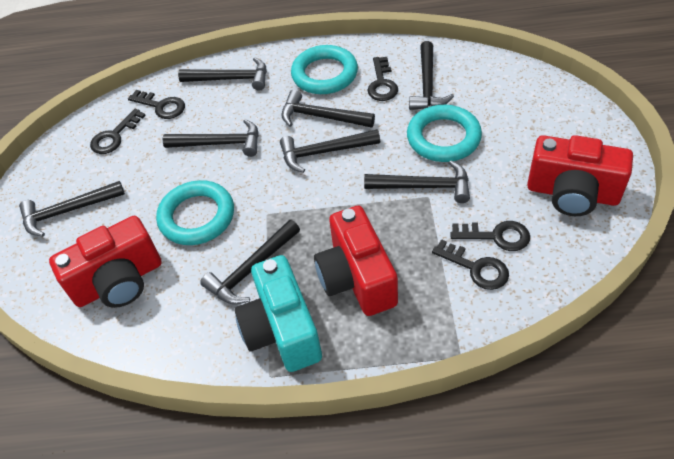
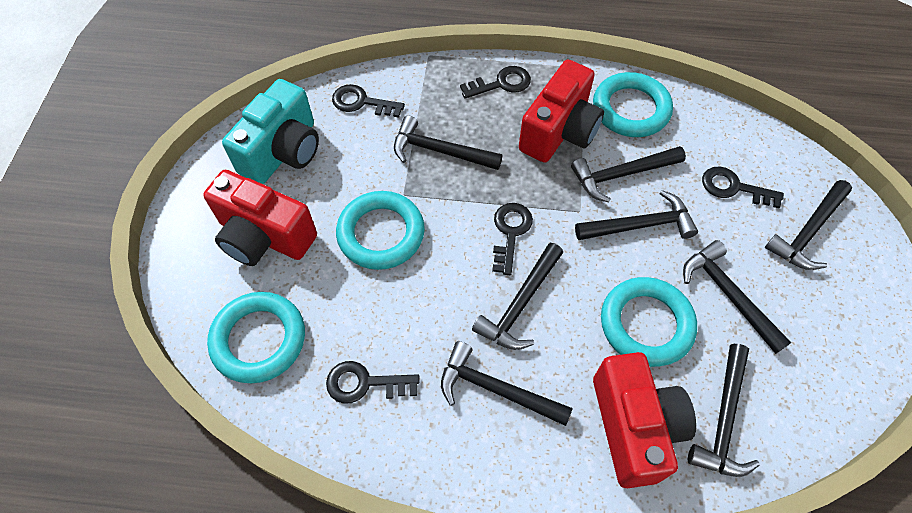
turquoise ring: 3 -> 4

